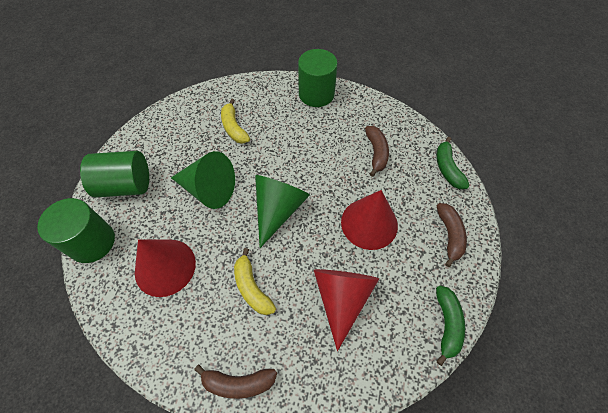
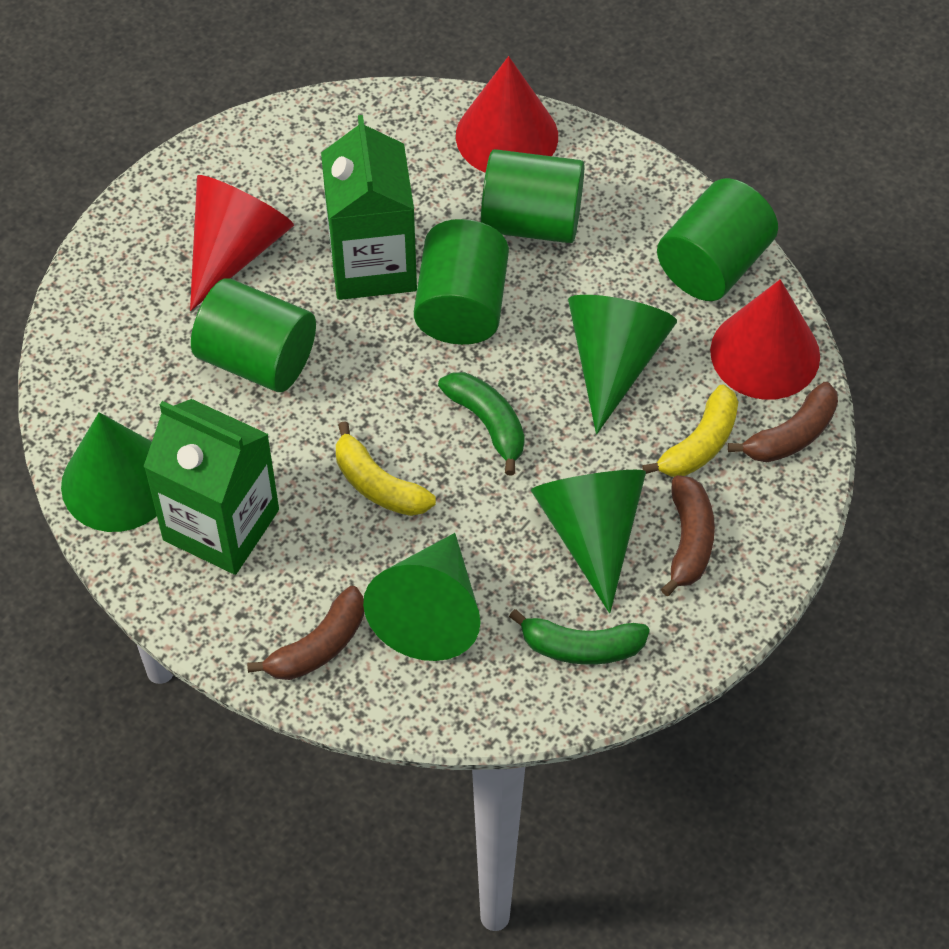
green carton: 0 -> 2
green cone: 2 -> 4
green cylinder: 3 -> 4

